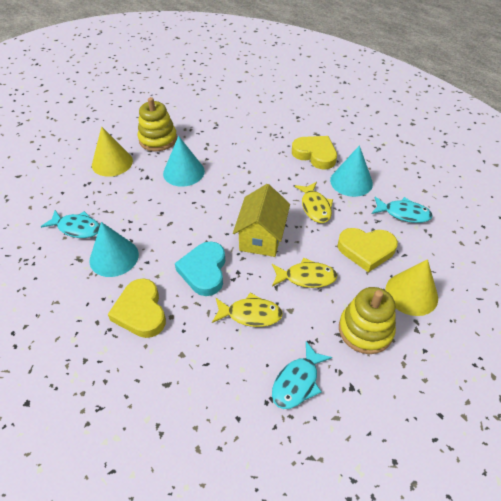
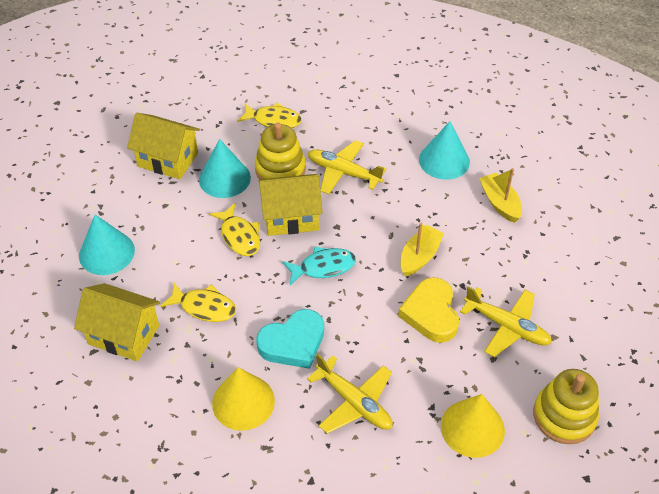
turquoise fish: 3 -> 1
yellow boat: 0 -> 2
yellow heart: 3 -> 1
yellow house: 1 -> 3
yellow plane: 0 -> 3

